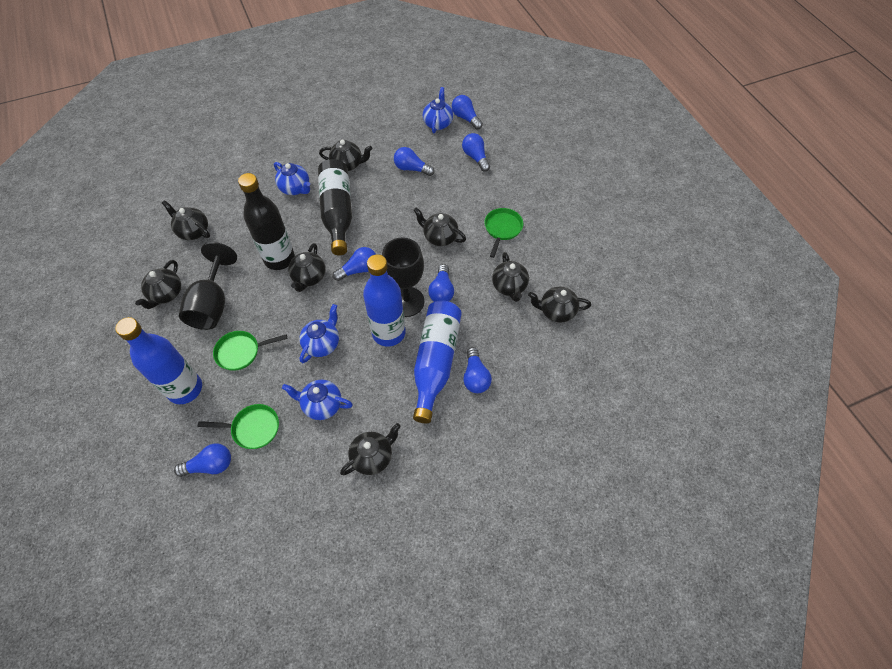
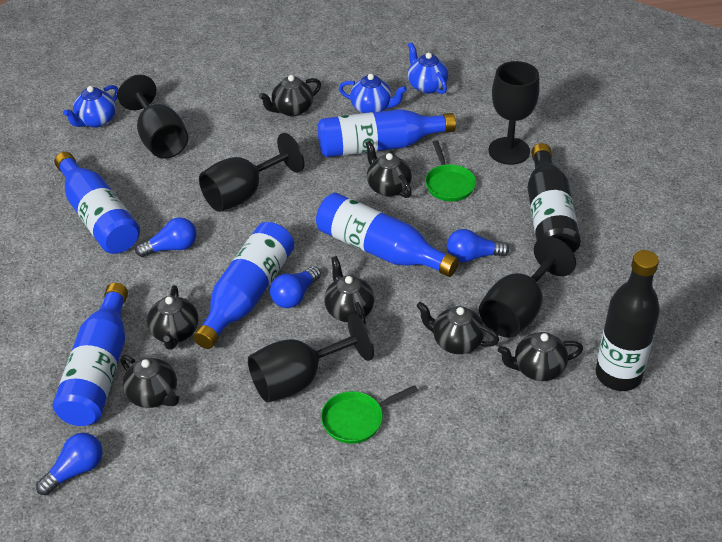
black goblet: 2 -> 5
black teapot: 8 -> 7
blue bottle: 3 -> 5
blue light bulb: 7 -> 4
blue teapot: 4 -> 3
green pan: 3 -> 2

